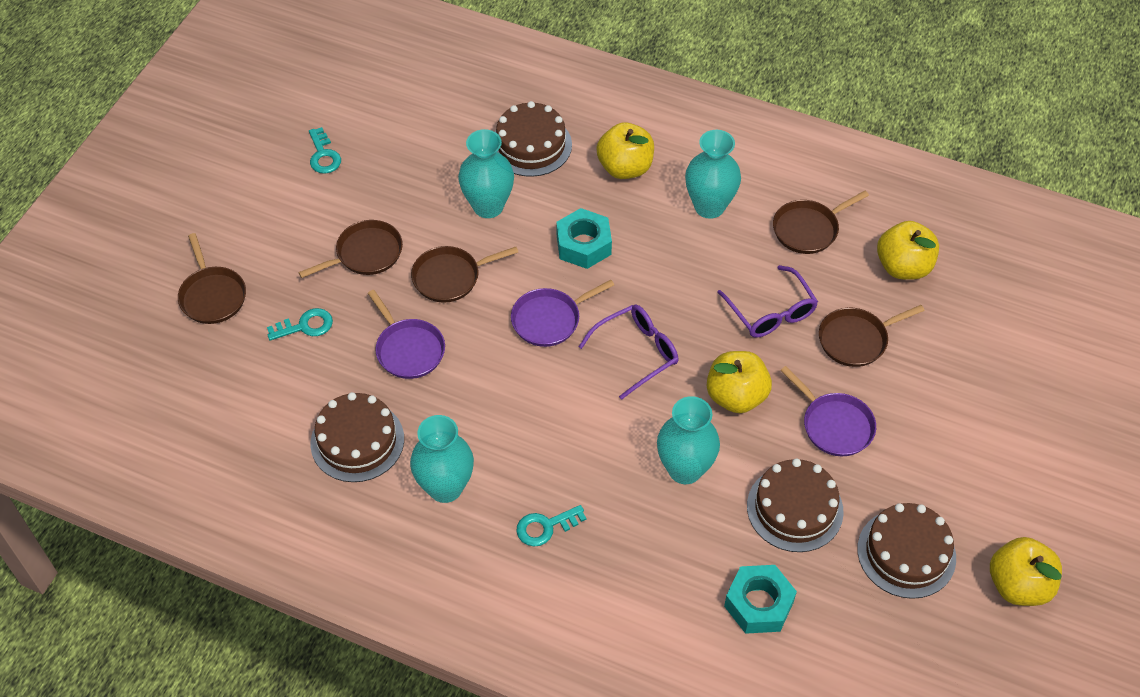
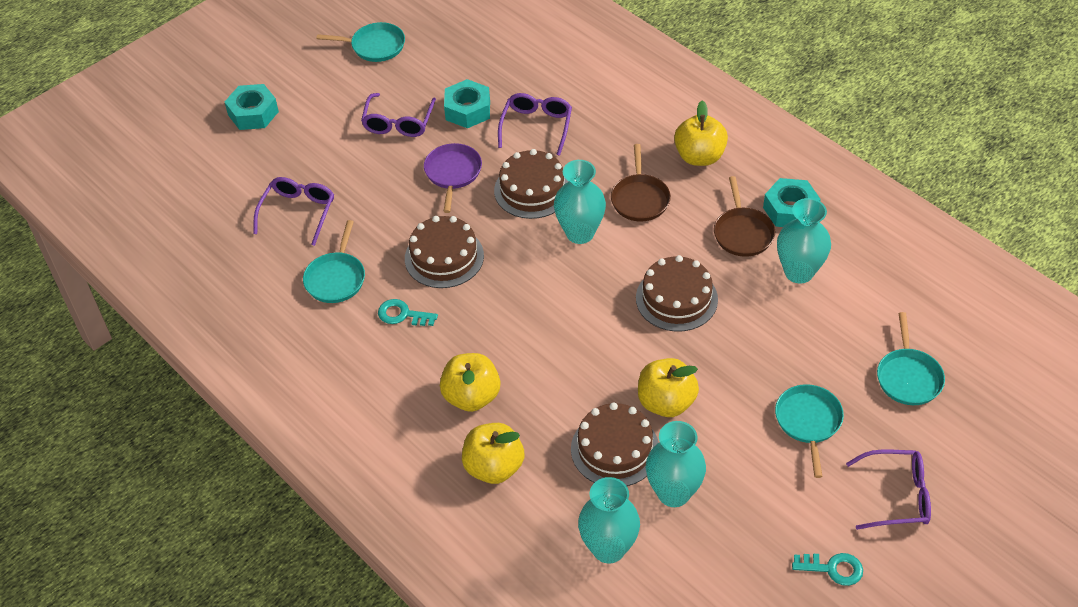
brown pan: 5 -> 2
purple glasses: 2 -> 4
purple pan: 3 -> 1
turquoise key: 3 -> 2
turquoise nut: 2 -> 3
turquoise pan: 0 -> 4

